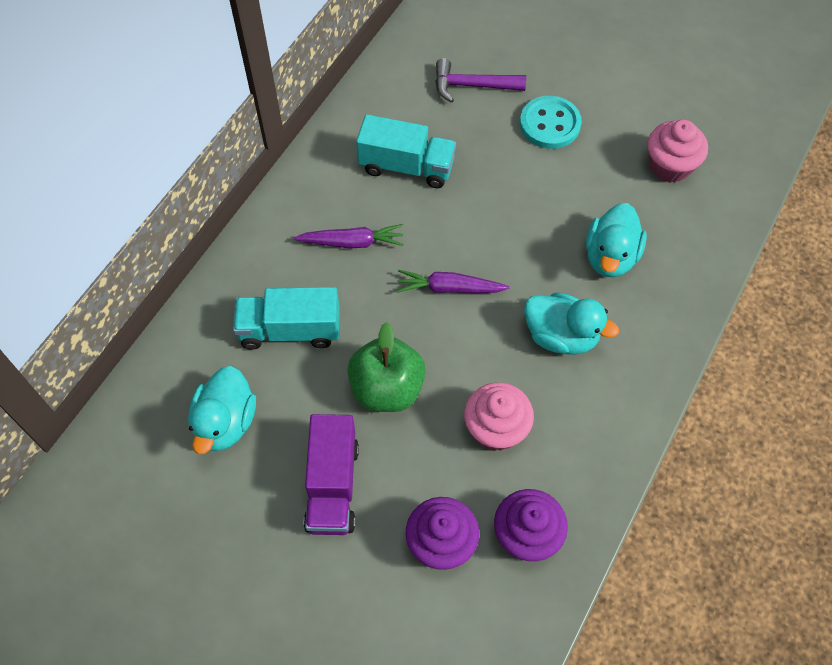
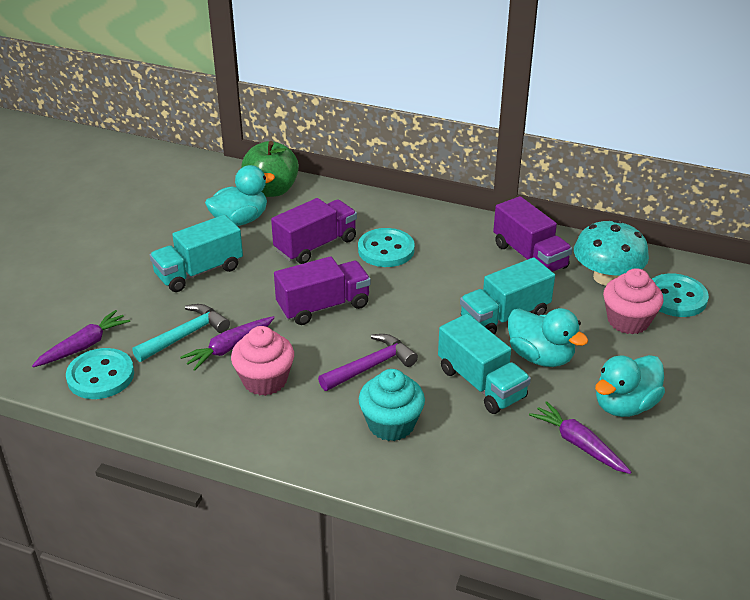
purple carrot: 2 -> 3
purple cupcake: 2 -> 0
purple truck: 1 -> 3
turquoise button: 1 -> 3
turquoise cupcake: 0 -> 1
turquoise hammer: 0 -> 1
turquoise mushroom: 0 -> 1
turquoise truck: 2 -> 3

